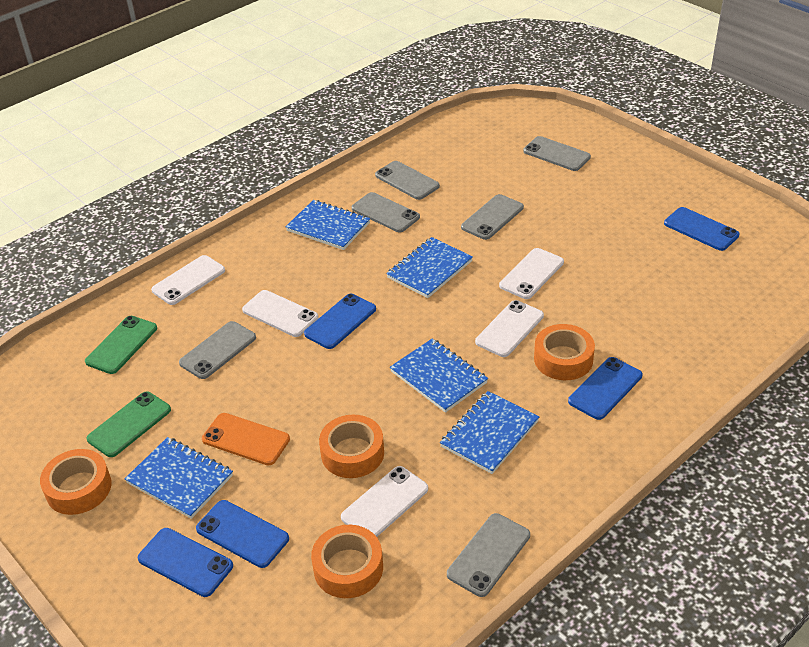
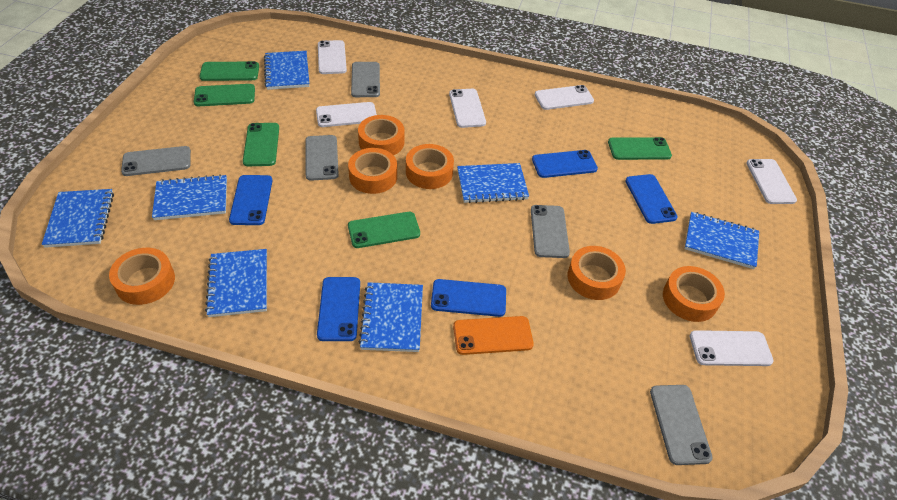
blue notebook: 5 -> 7
green phone: 2 -> 5
grey phone: 6 -> 5
orange tape: 4 -> 6
white phone: 5 -> 6

